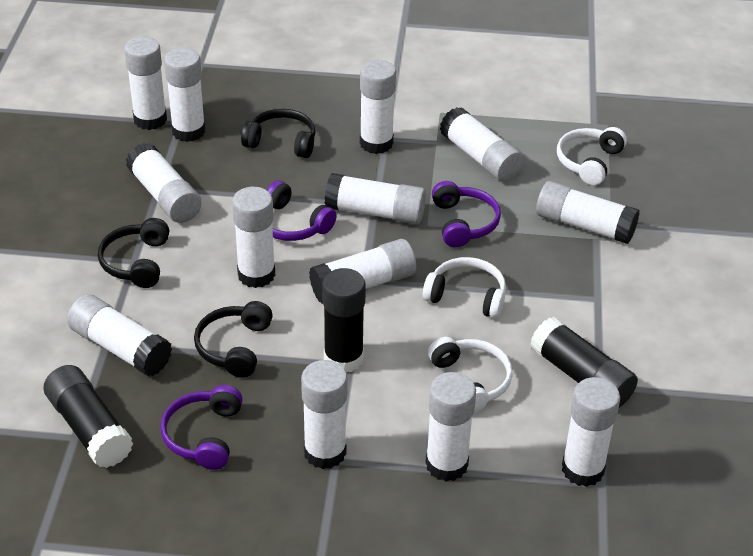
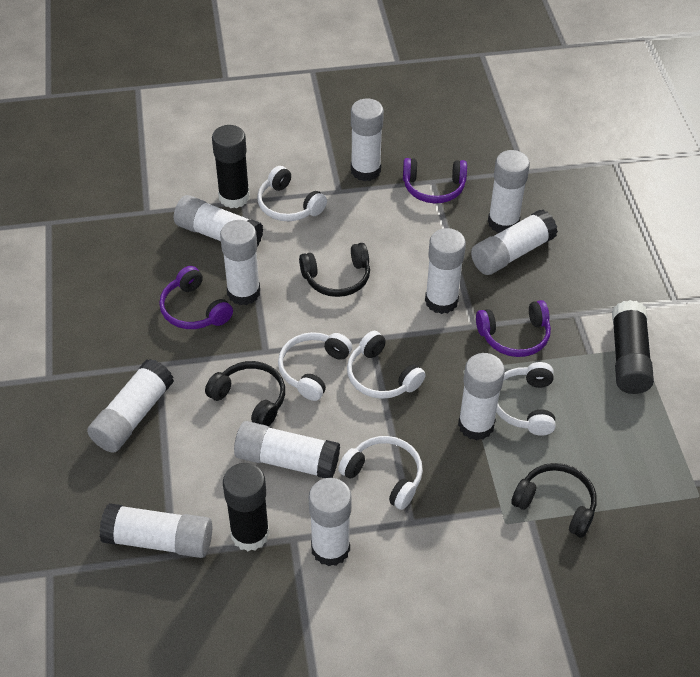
white glue stick: 13 -> 11
white headphones: 3 -> 5

